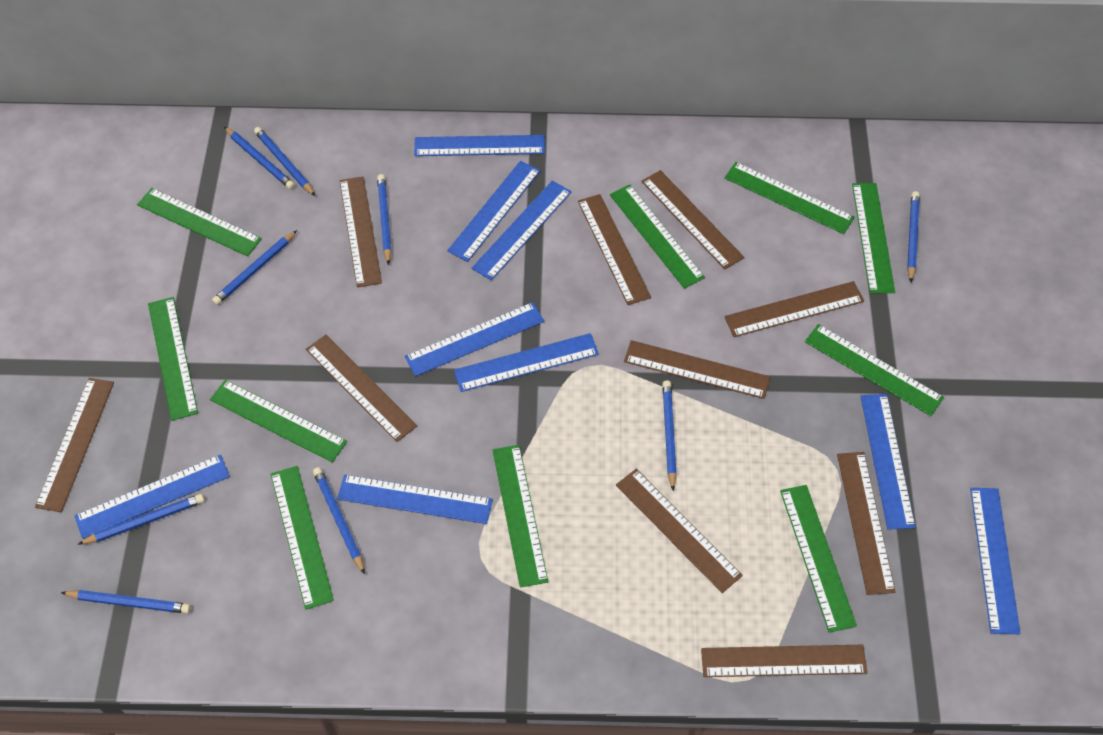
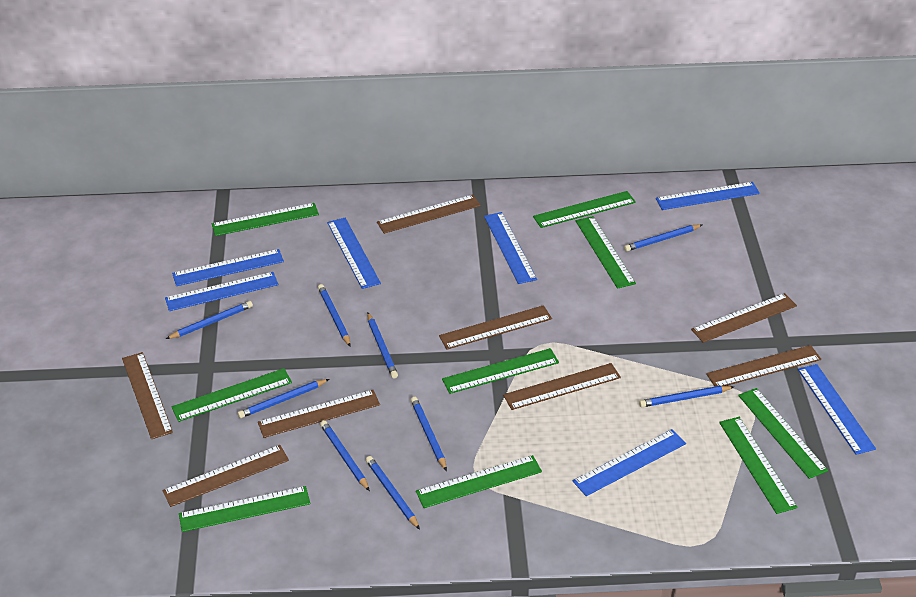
blue ruler: 9 -> 7
brown ruler: 10 -> 8
green ruler: 10 -> 9

